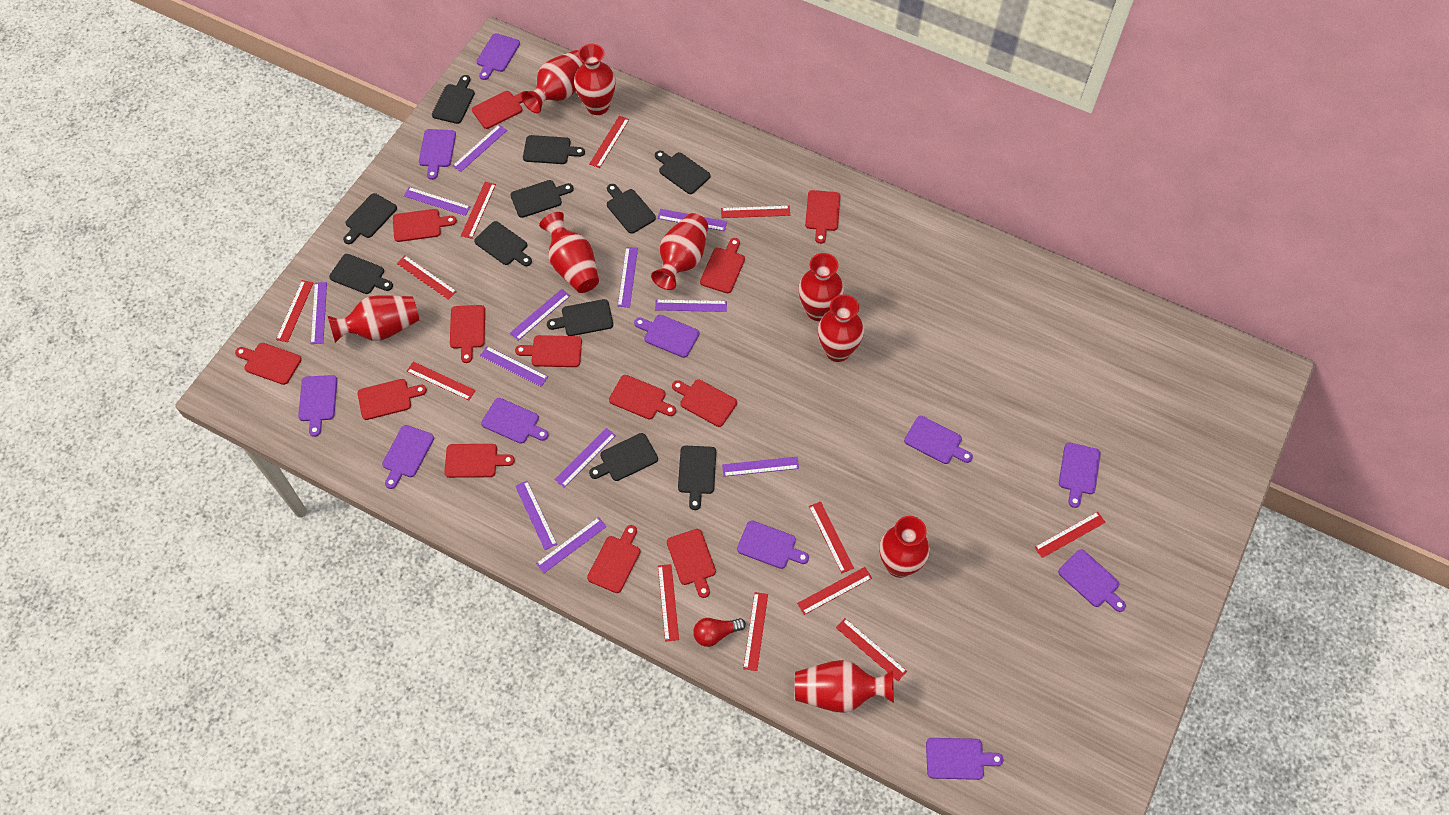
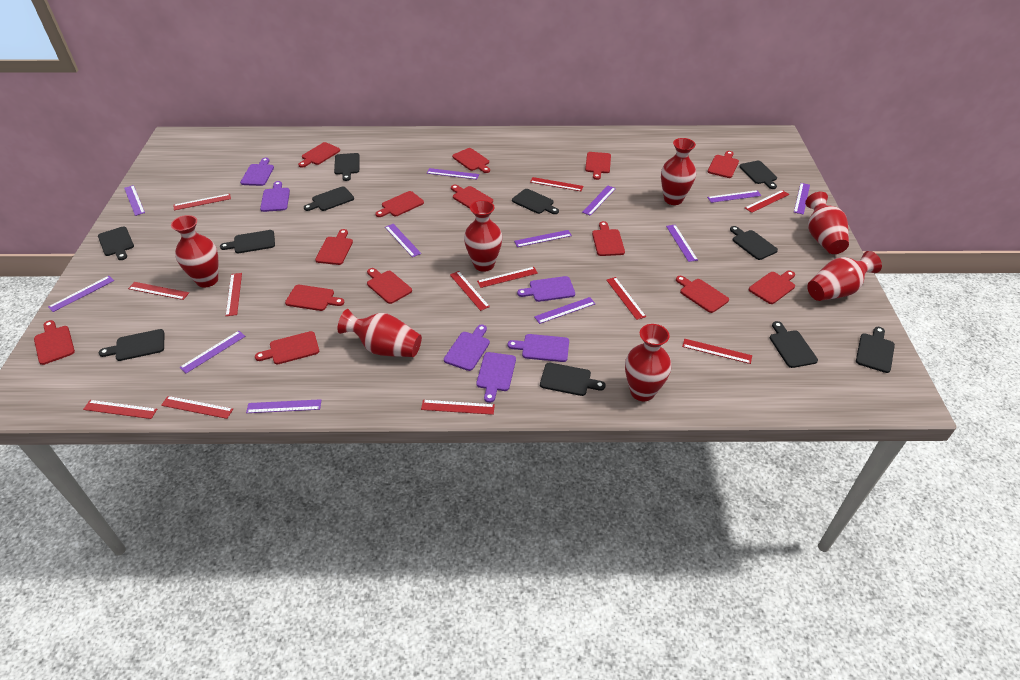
purple cutting board: 11 -> 6
red cutting board: 13 -> 14
red light bulb: 1 -> 0
red vase: 9 -> 7

